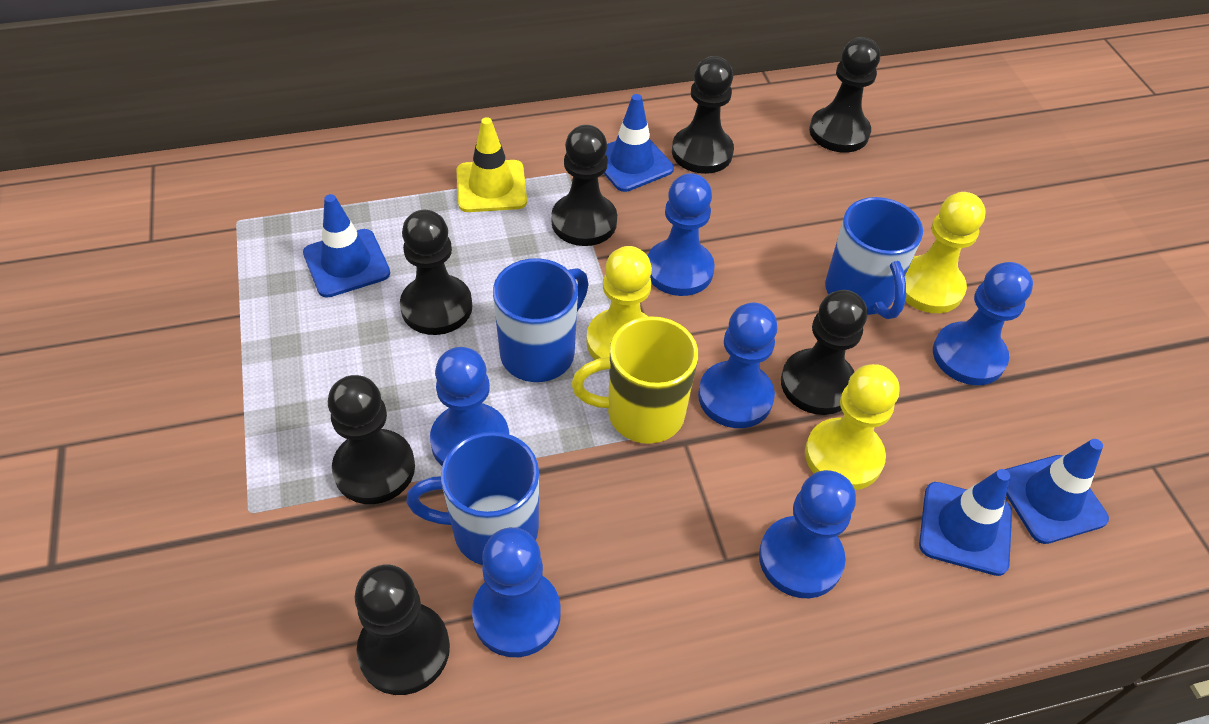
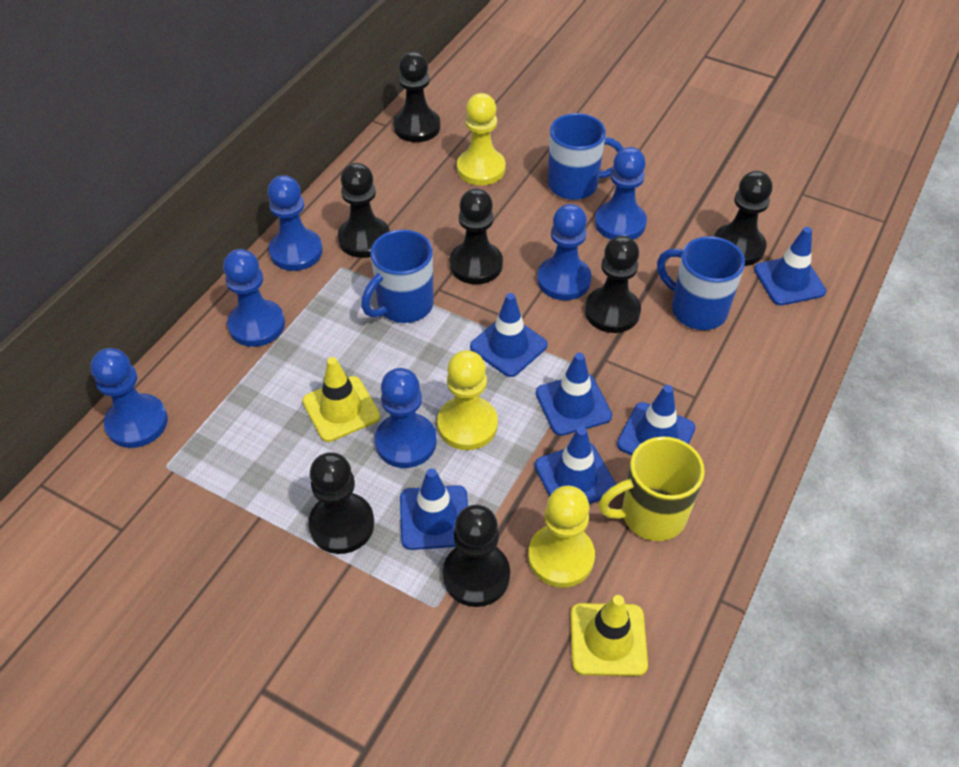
blue traffic cone: 4 -> 6
yellow traffic cone: 1 -> 2

